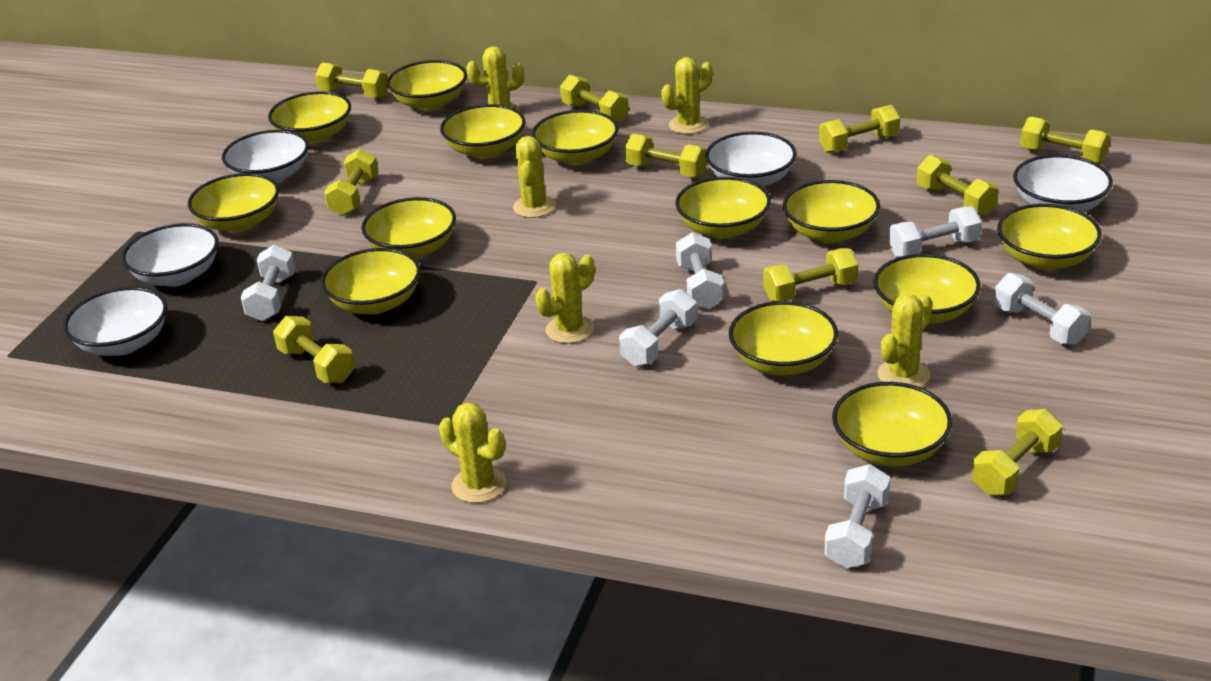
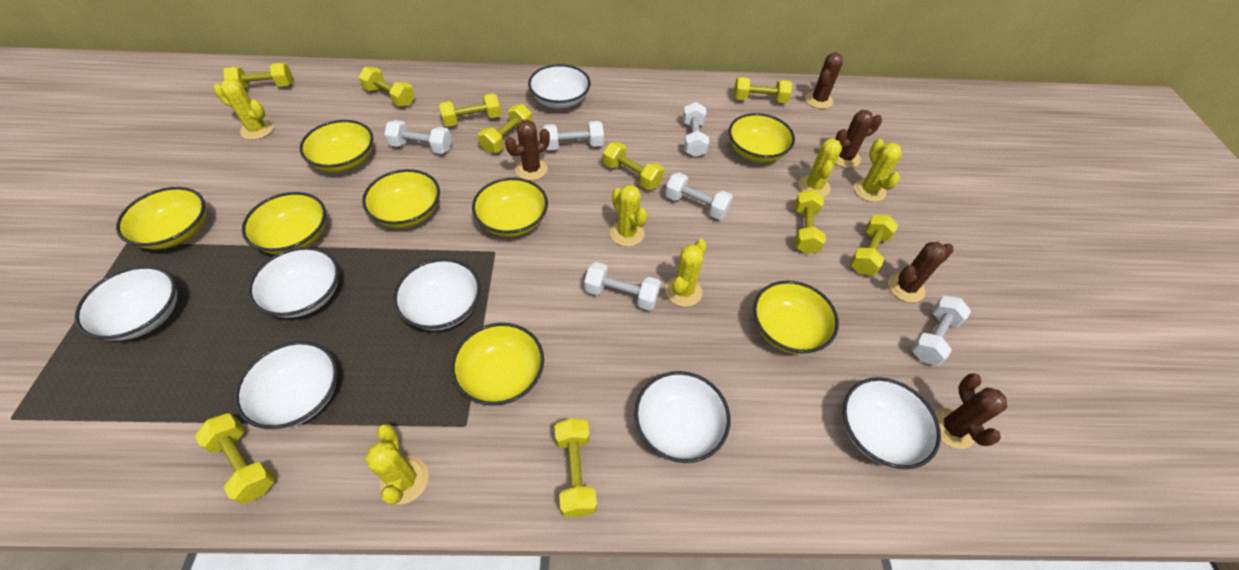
brown cactus: 0 -> 5
white bowl: 5 -> 7
yellow bowl: 13 -> 8

